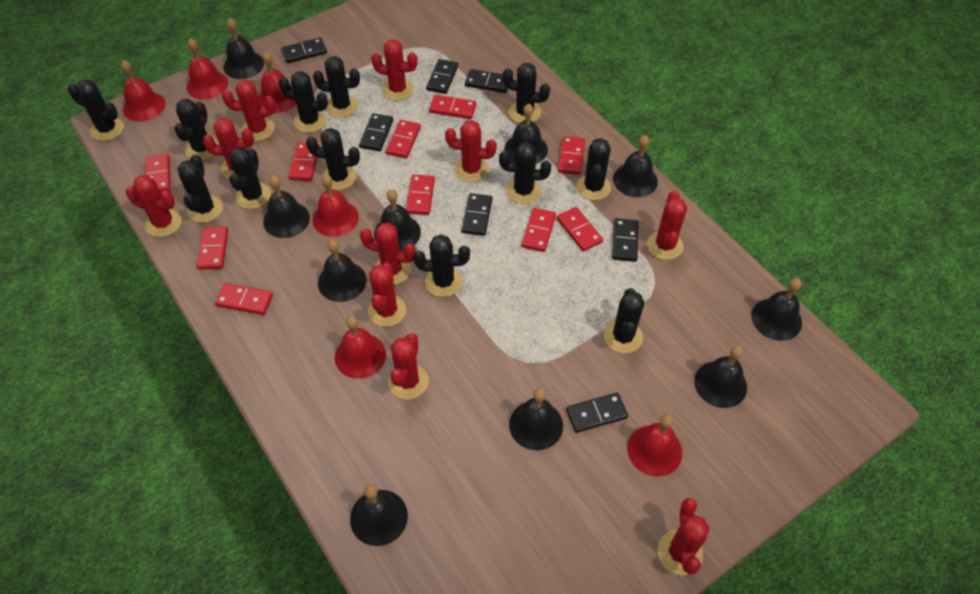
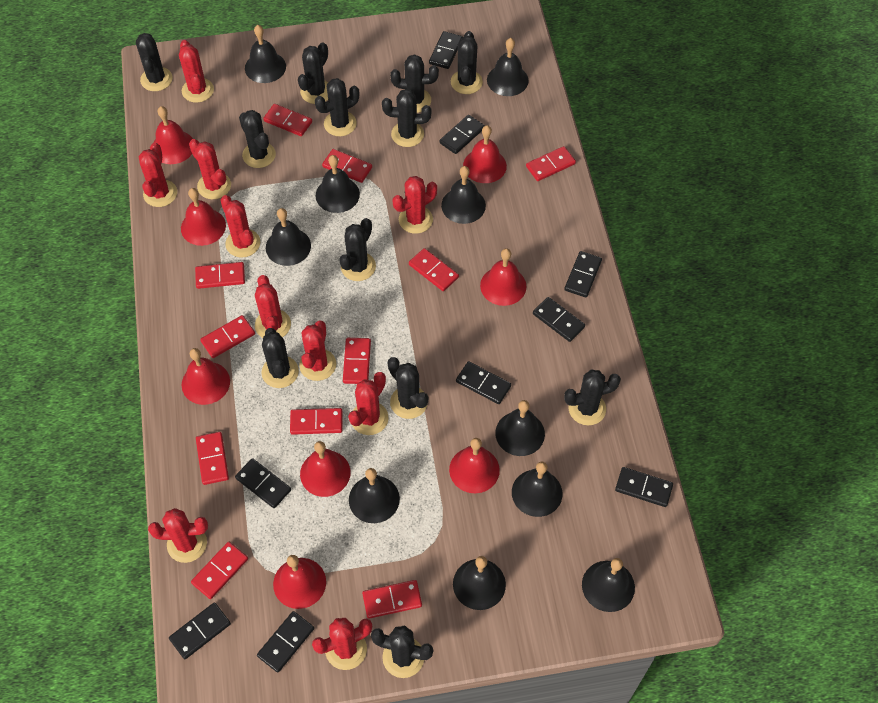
black domino: 7 -> 9
red bell: 6 -> 8
red domino: 10 -> 11

